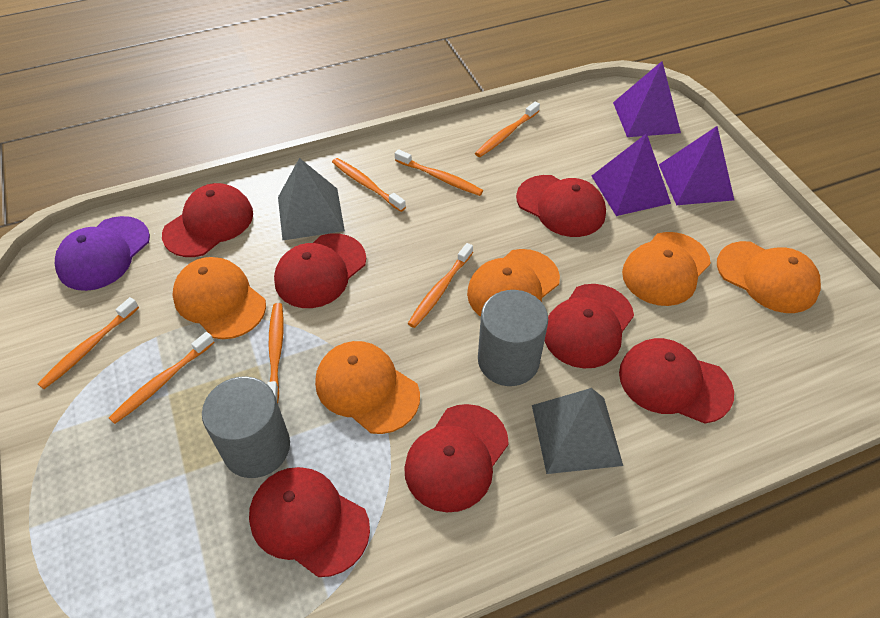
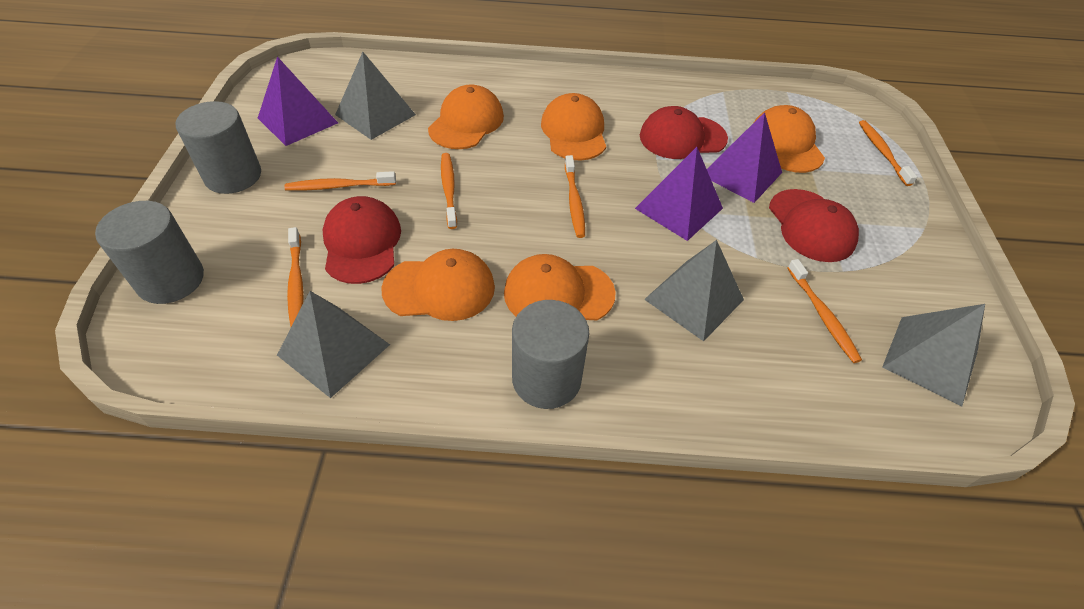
grey cylinder: 2 -> 3
grey pyramid: 2 -> 4
orange toothbrush: 7 -> 6
purple cap: 1 -> 0
red cap: 7 -> 3

